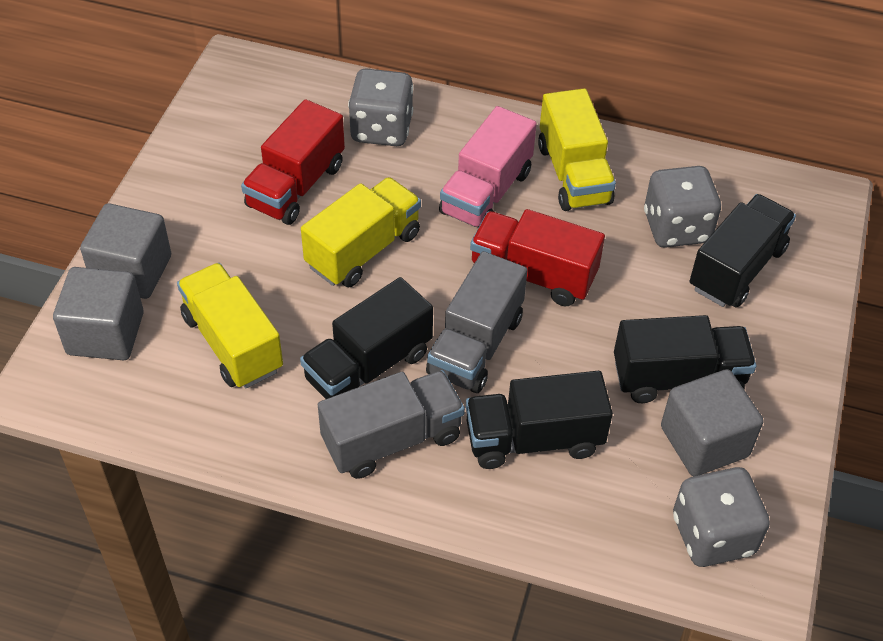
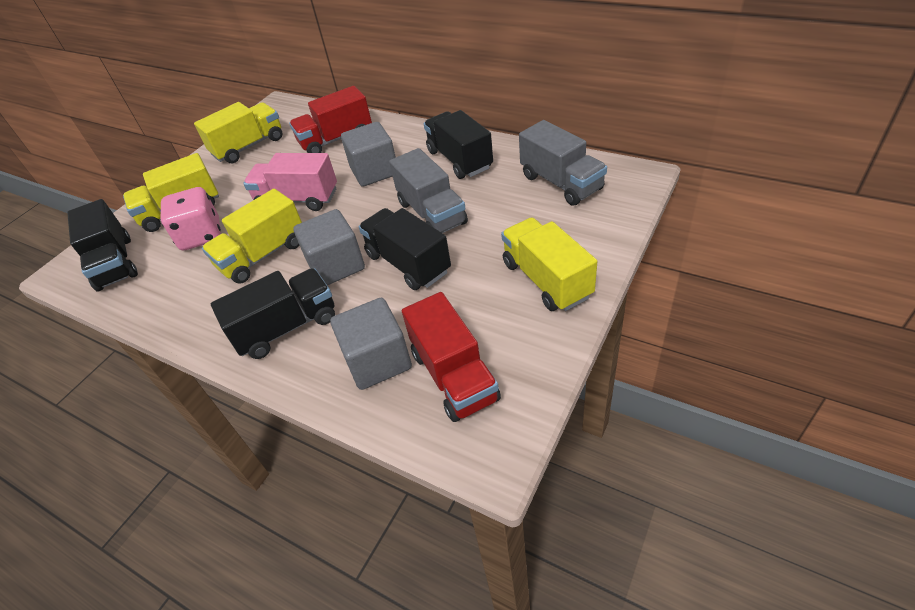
grey dice: 3 -> 0
pink dice: 0 -> 1
yellow truck: 3 -> 4

